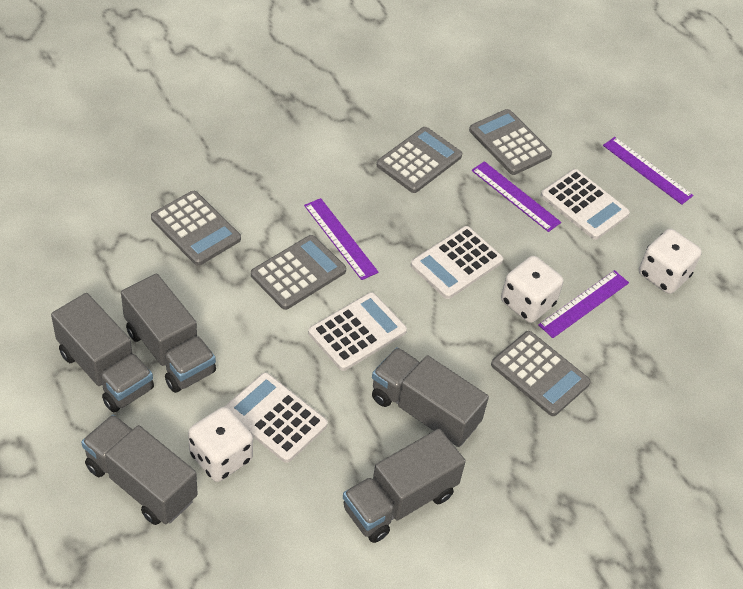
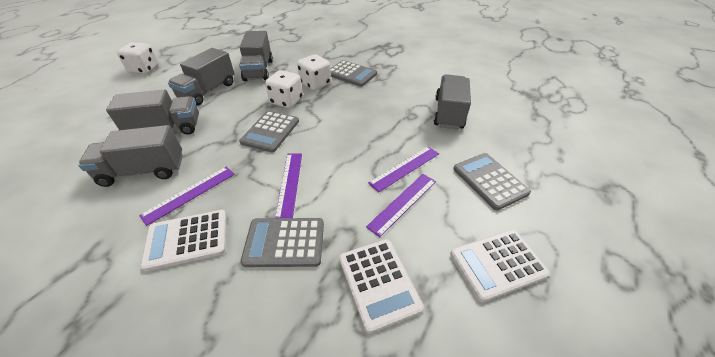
grey calculator: 5 -> 4
white calculator: 4 -> 3

